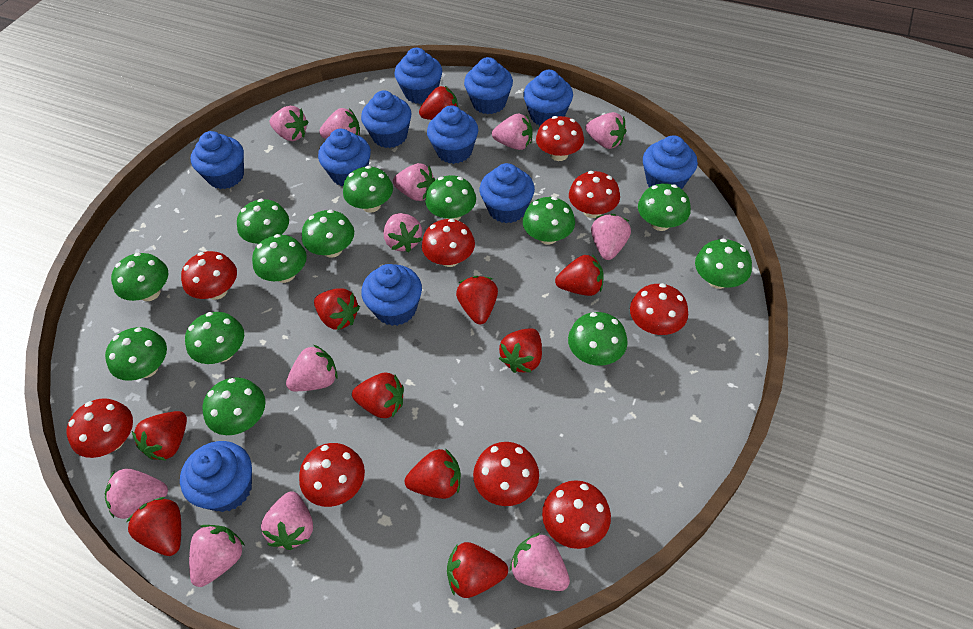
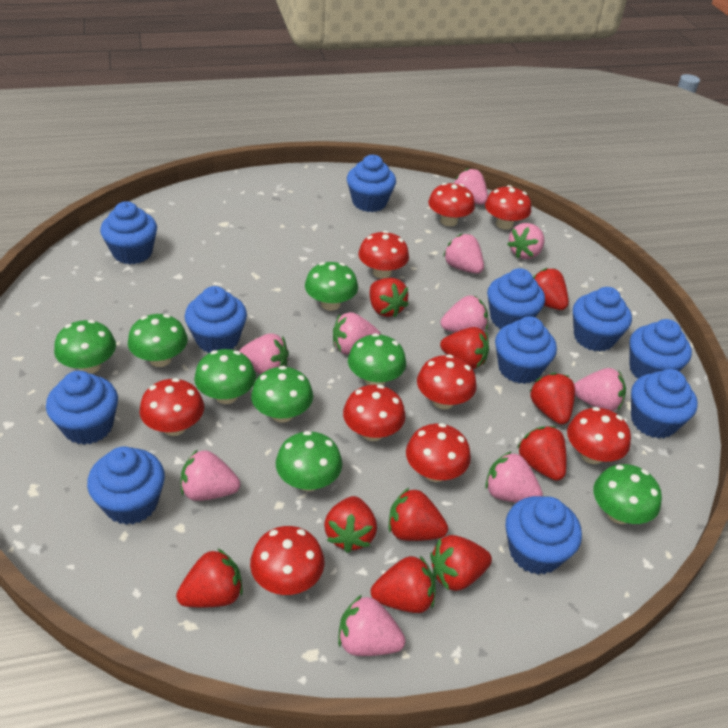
green mushroom: 13 -> 8
pink strawberry: 12 -> 10

